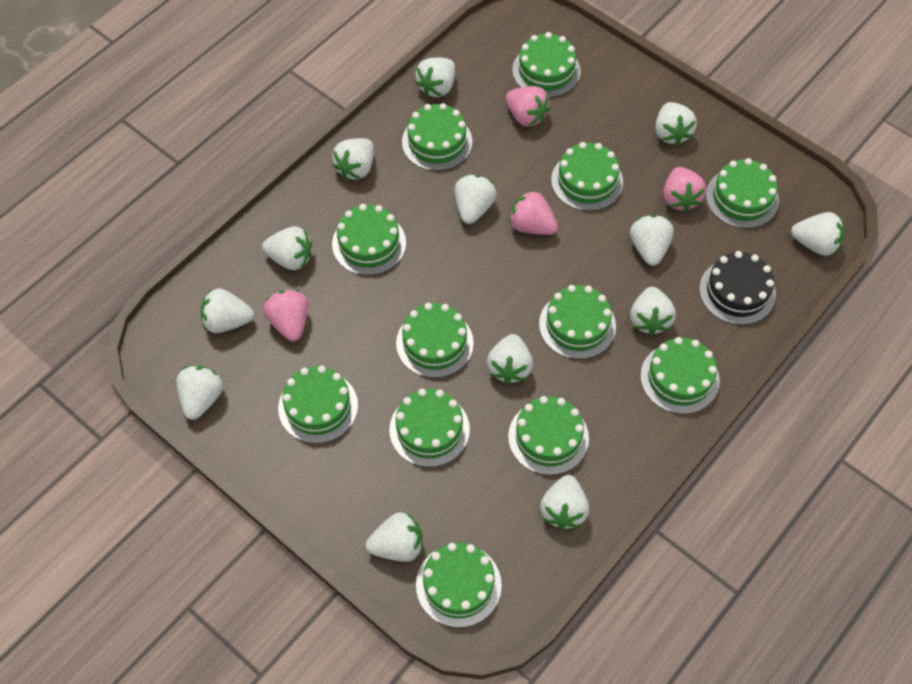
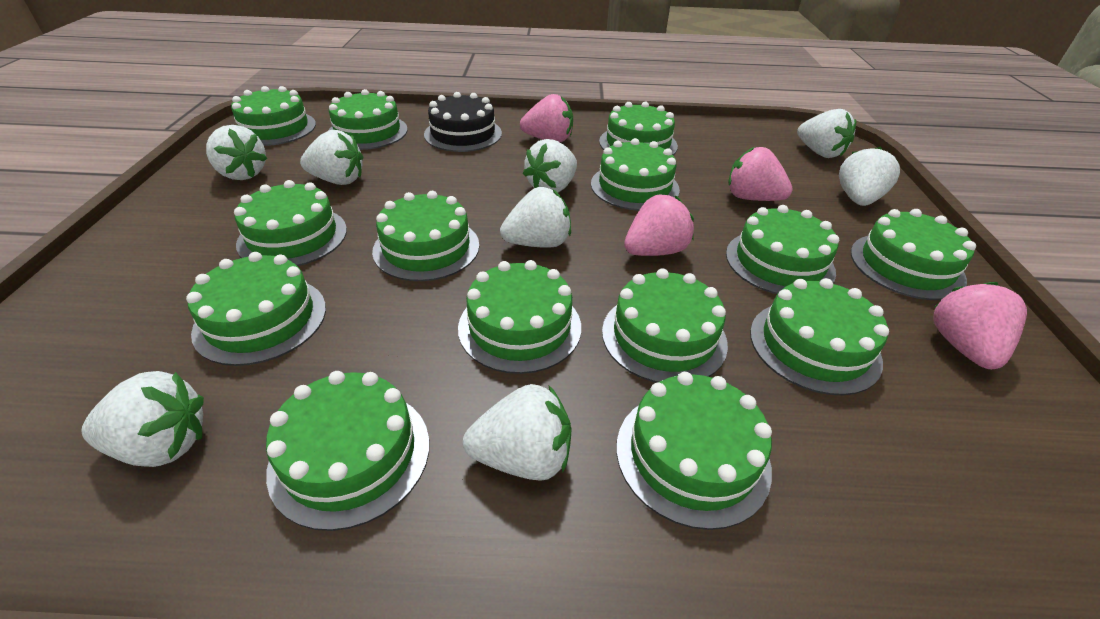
green cake: 12 -> 14
white strawberry: 13 -> 8

